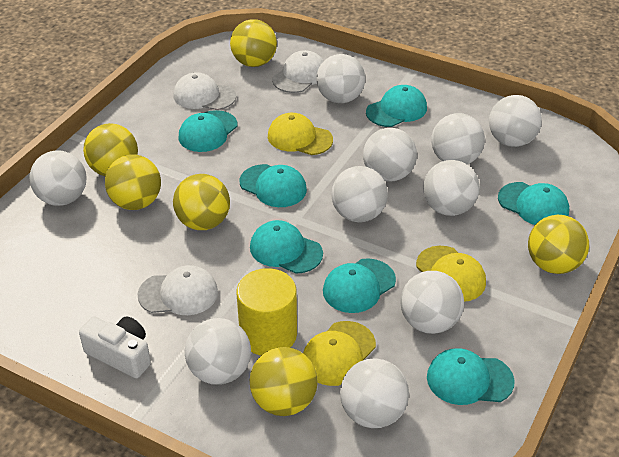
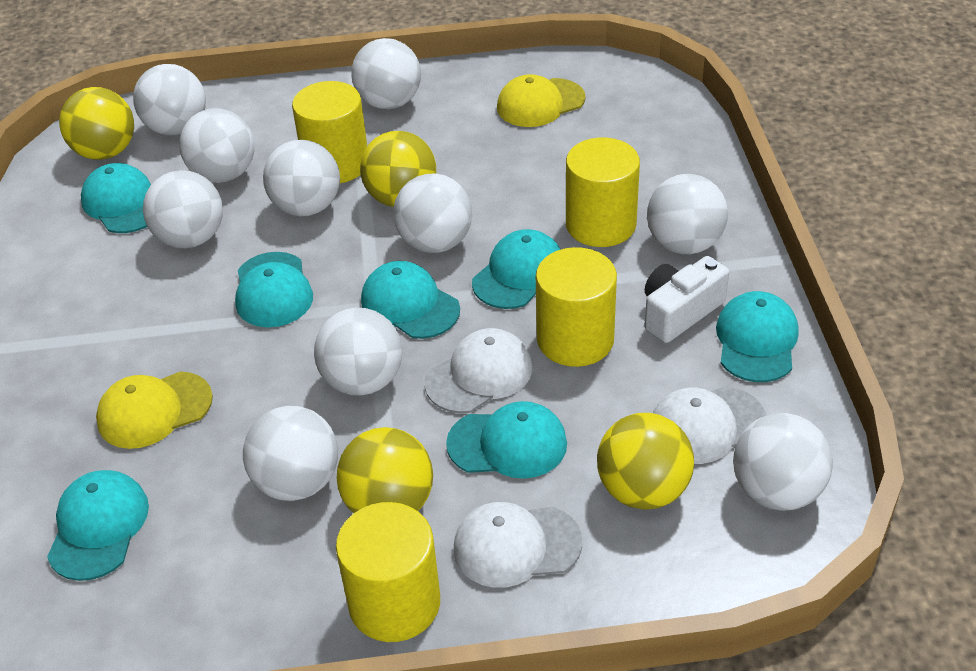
yellow ball: 6 -> 4
yellow cap: 3 -> 2
yellow cylinder: 1 -> 4

